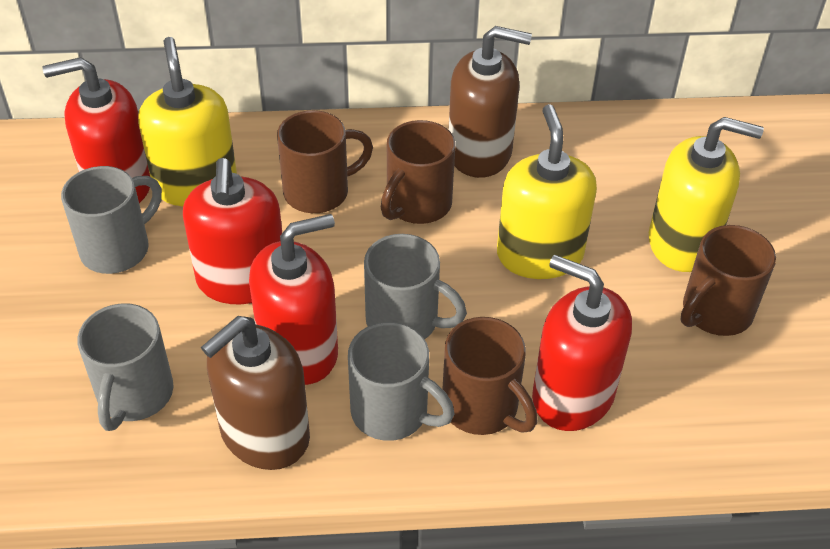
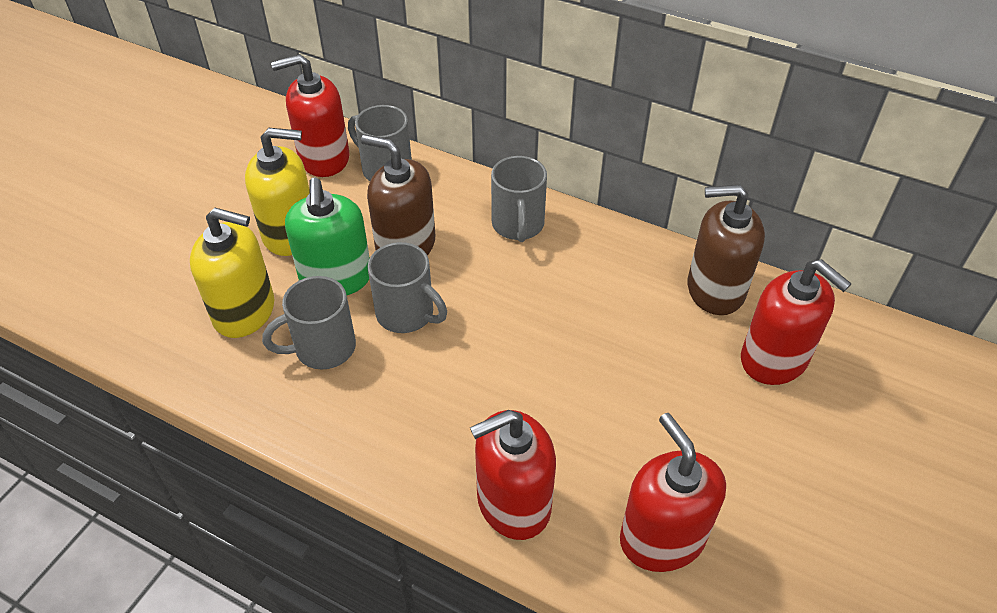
brown mug: 4 -> 0
green soap dispenser: 0 -> 1
yellow soap dispenser: 3 -> 2

